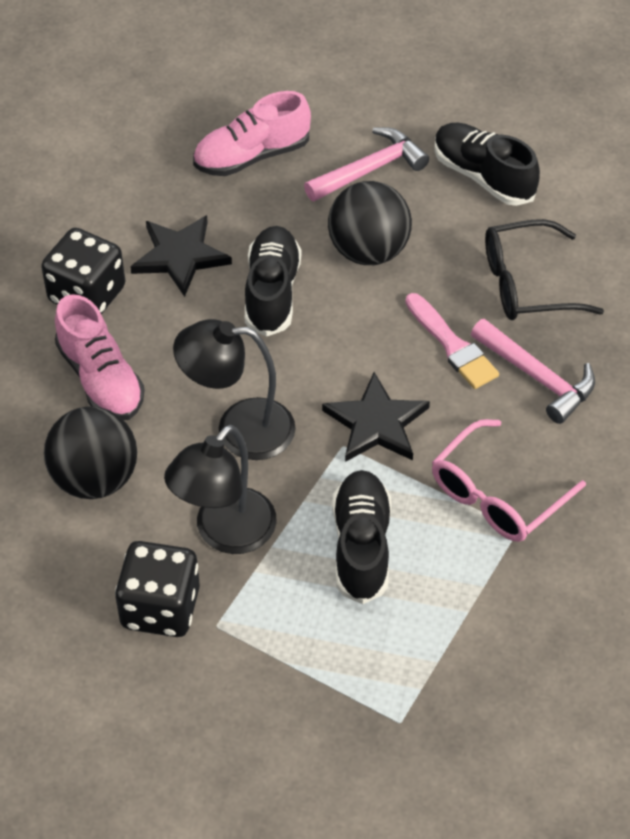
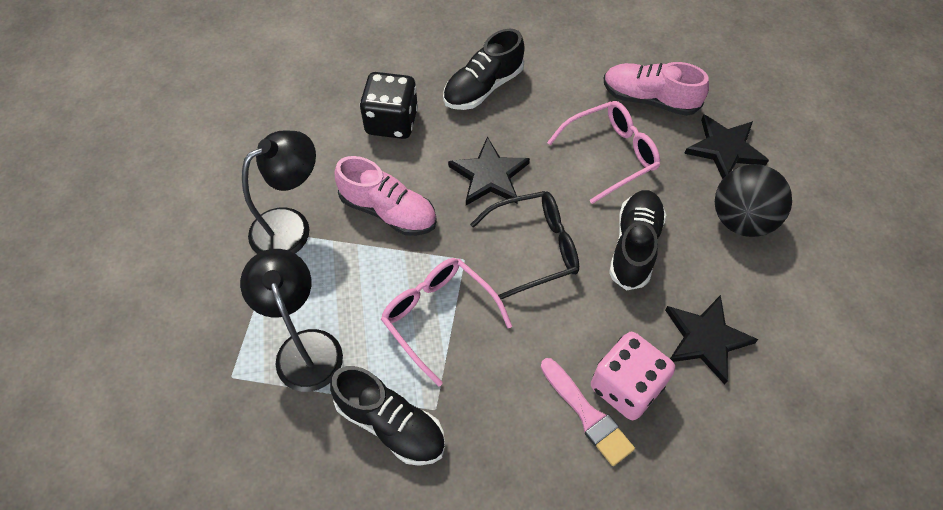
black ball: 2 -> 1
black dice: 2 -> 1
black star: 2 -> 3
pink dice: 0 -> 1
pink glasses: 1 -> 2
pink hammer: 2 -> 0

